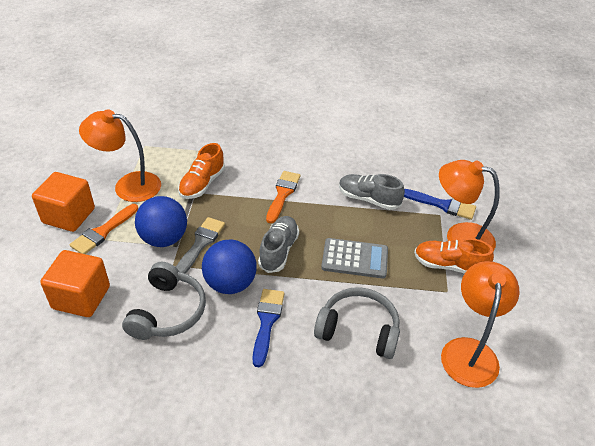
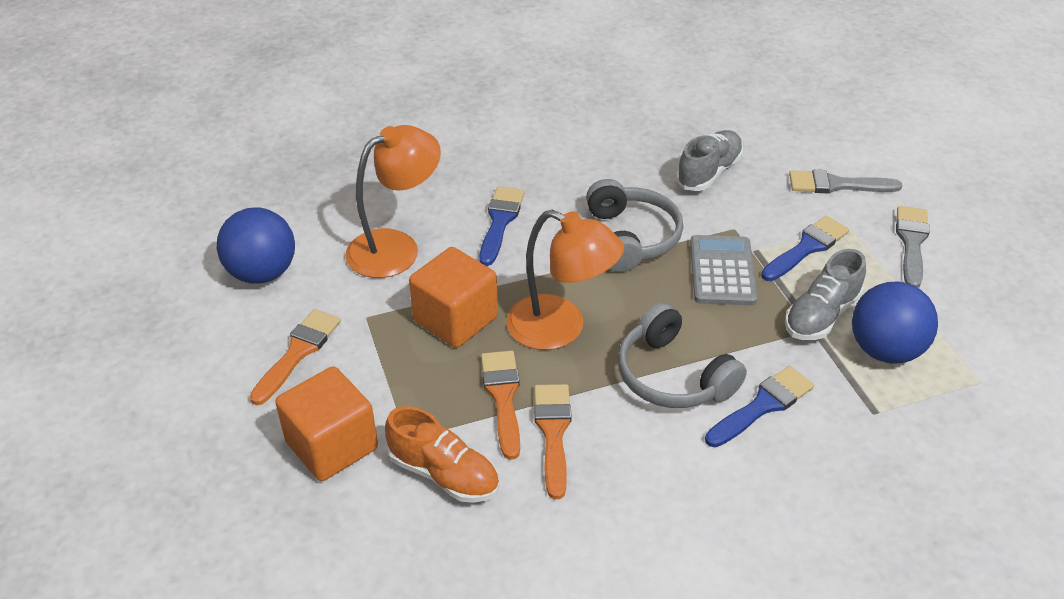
blue brush: 2 -> 3
grey brush: 1 -> 2
orange brush: 2 -> 3
orange lamp: 3 -> 2
orange shoe: 2 -> 1

